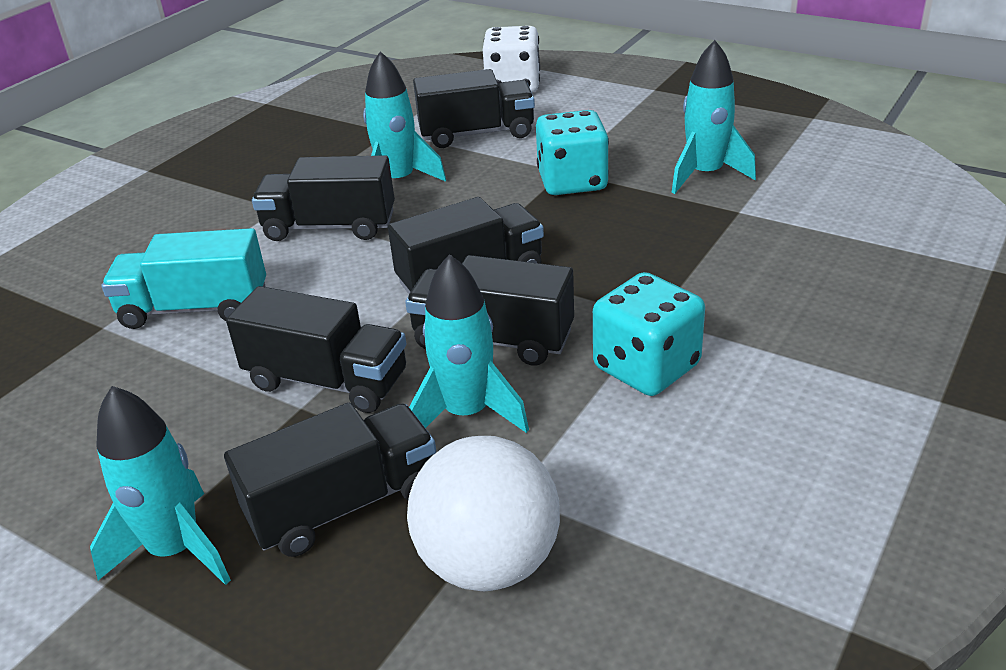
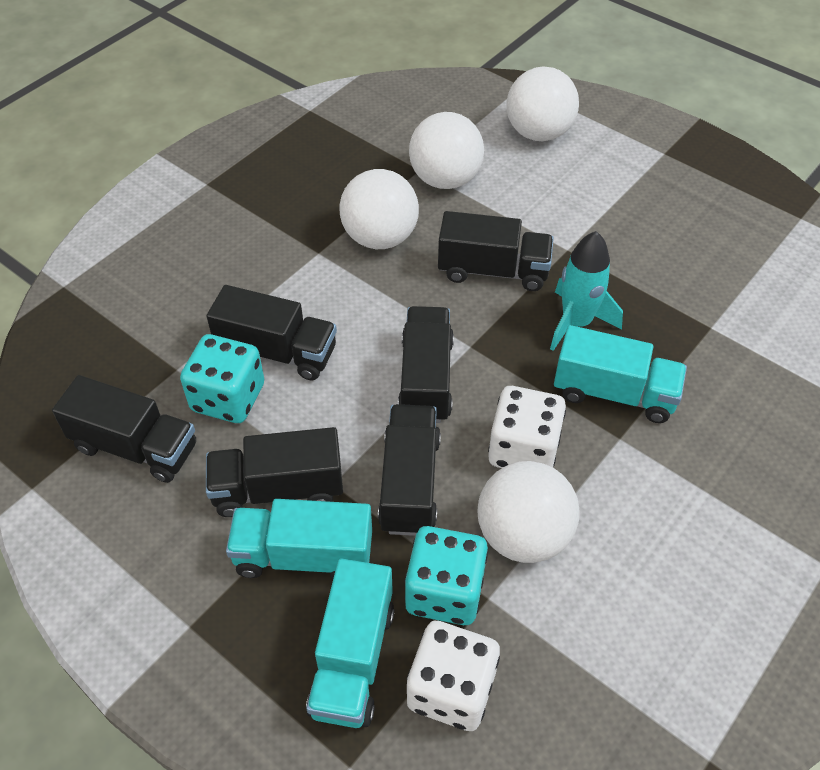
turquoise rocket: 4 -> 1
turquoise truck: 1 -> 3
white ball: 1 -> 4
white dice: 1 -> 2

